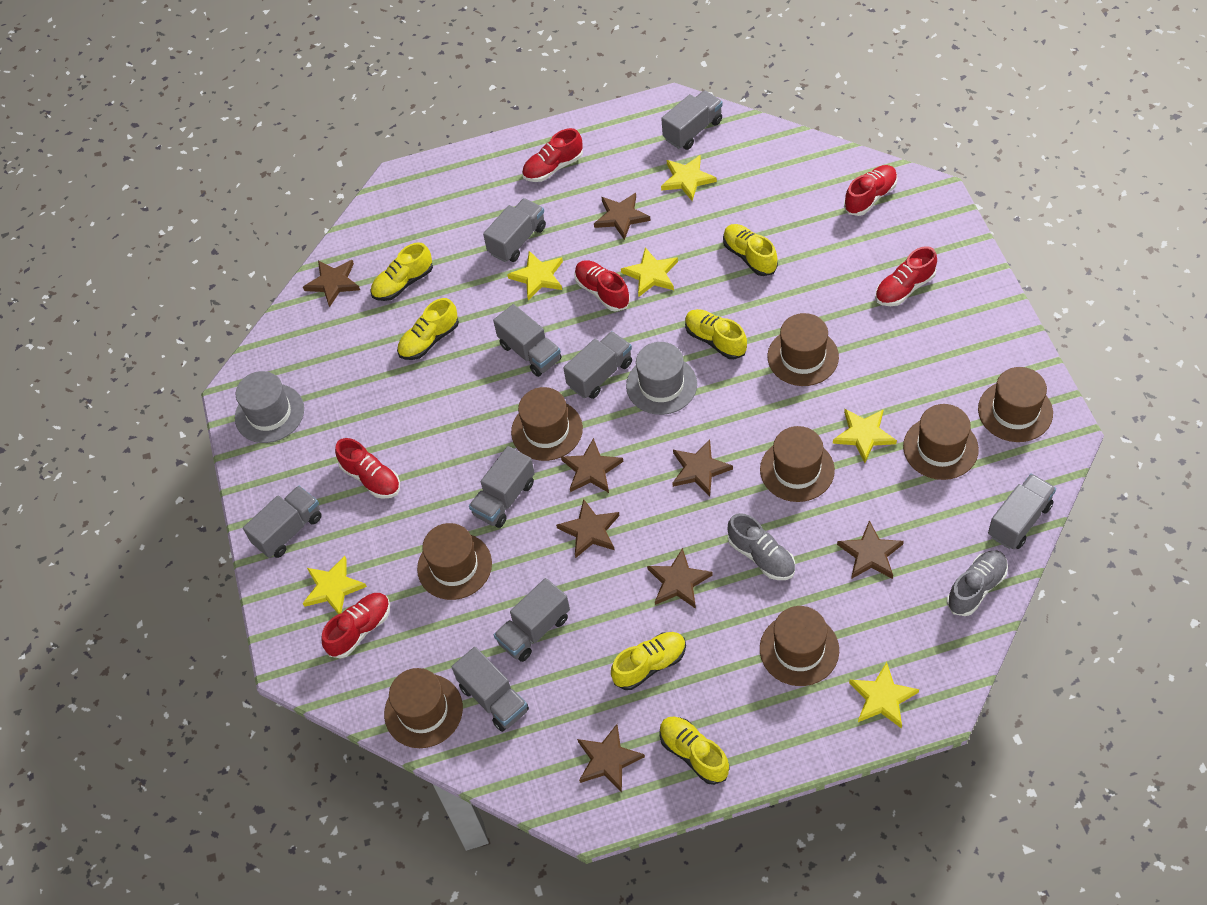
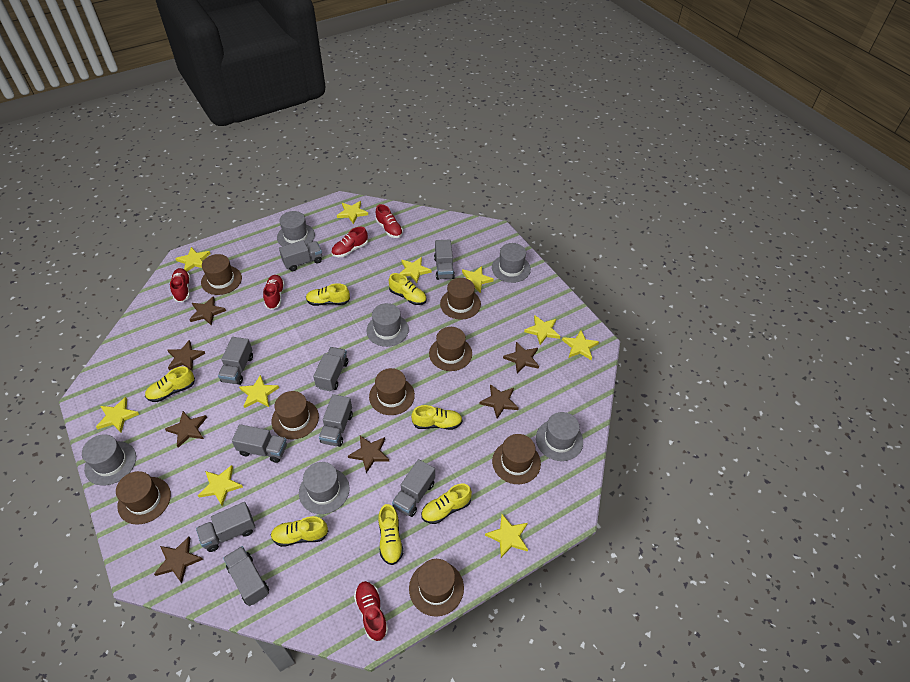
brown star: 8 -> 7
grey hat: 2 -> 6
grey shoe: 2 -> 0
red shoe: 6 -> 5
yellow shoe: 6 -> 7
yellow star: 6 -> 10

